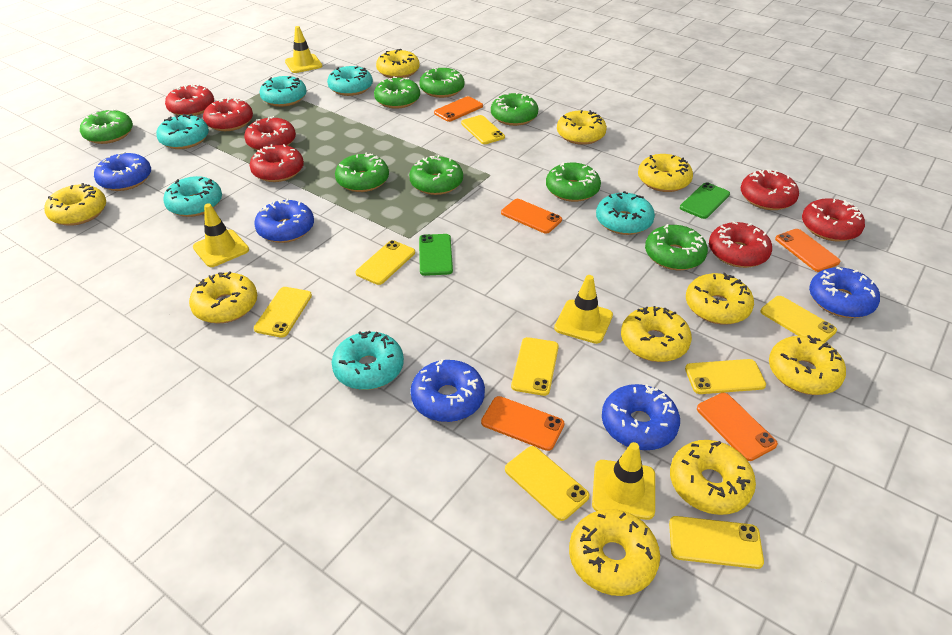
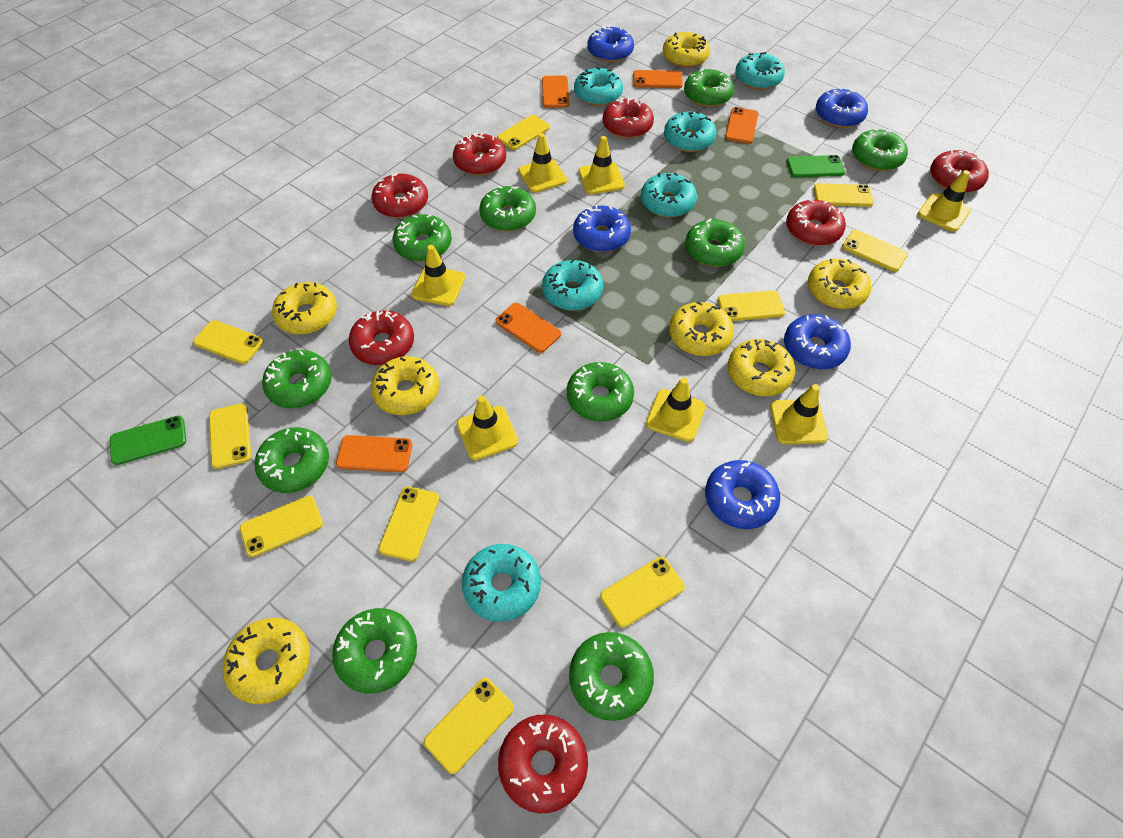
green donut: 8 -> 10
yellow donut: 10 -> 7
yellow phone: 8 -> 10
yellow traffic cone: 4 -> 7

